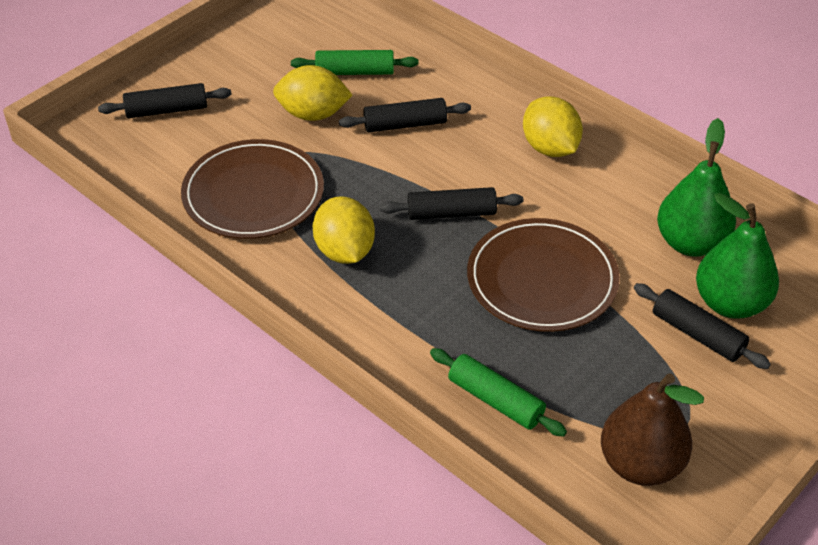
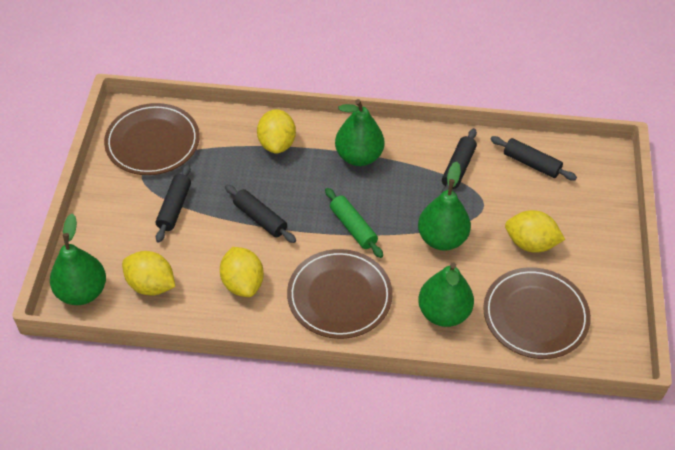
brown pear: 1 -> 0
brown plate: 2 -> 3
green pear: 2 -> 4
green rolling pin: 2 -> 1
yellow lemon: 3 -> 4

